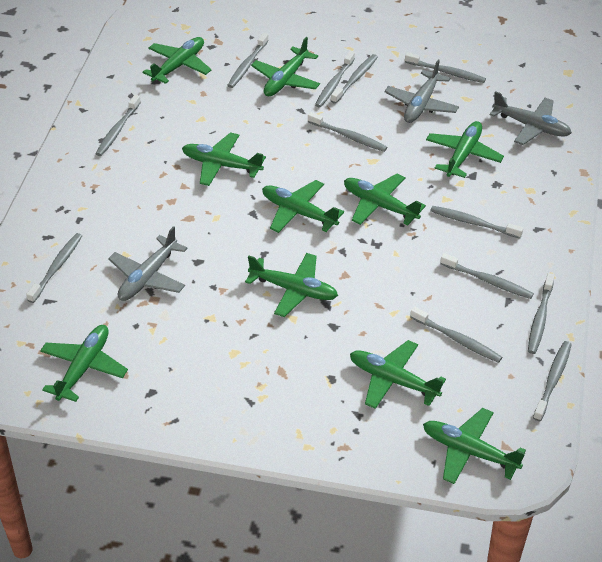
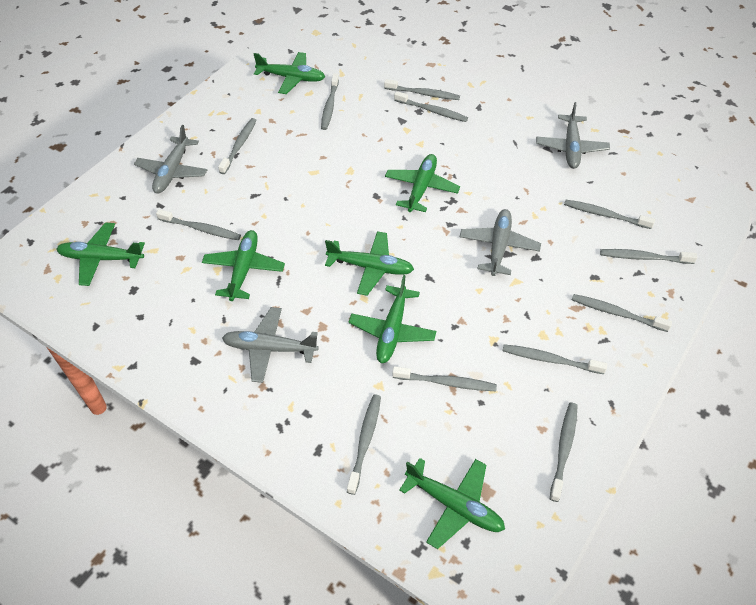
green plane: 10 -> 7
grey plane: 3 -> 4

